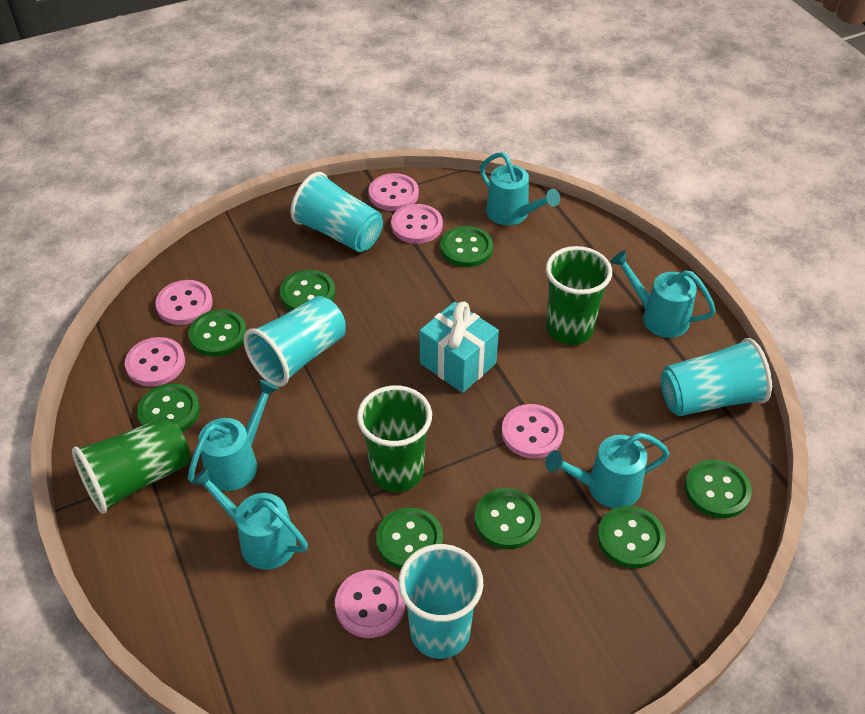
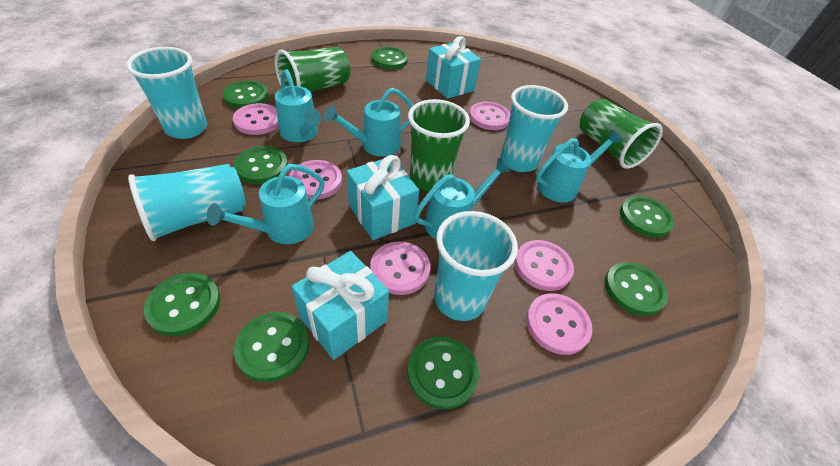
turquoise gift: 1 -> 3

